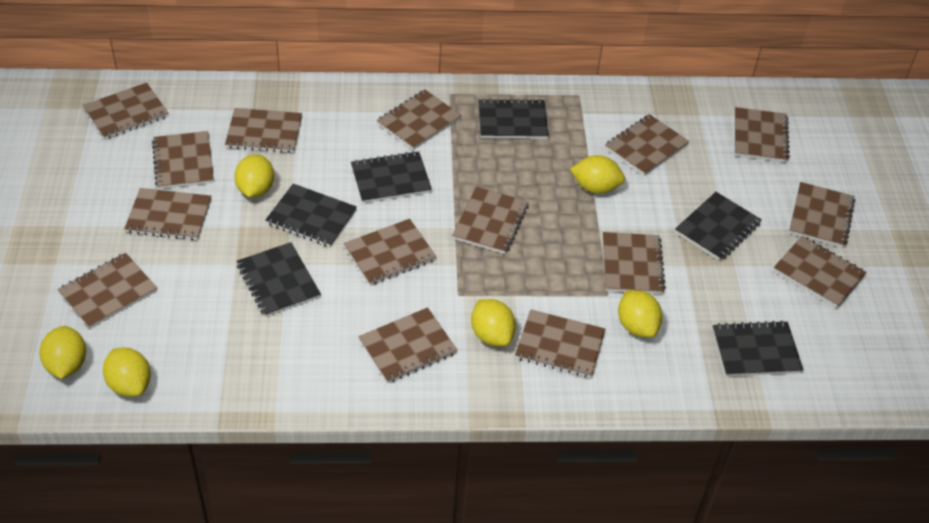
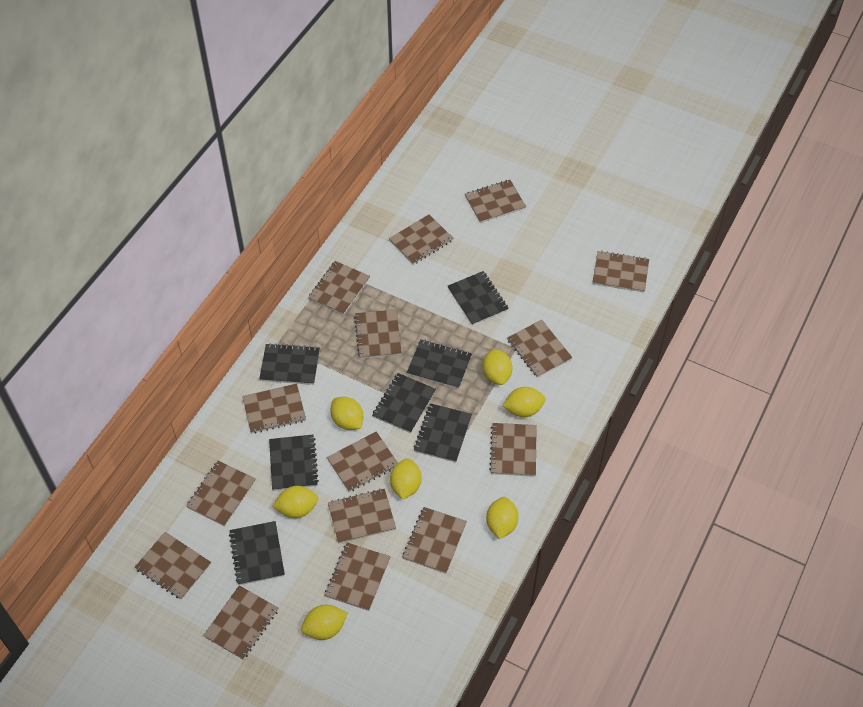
black notebook: 6 -> 7
yellow lemon: 6 -> 7

